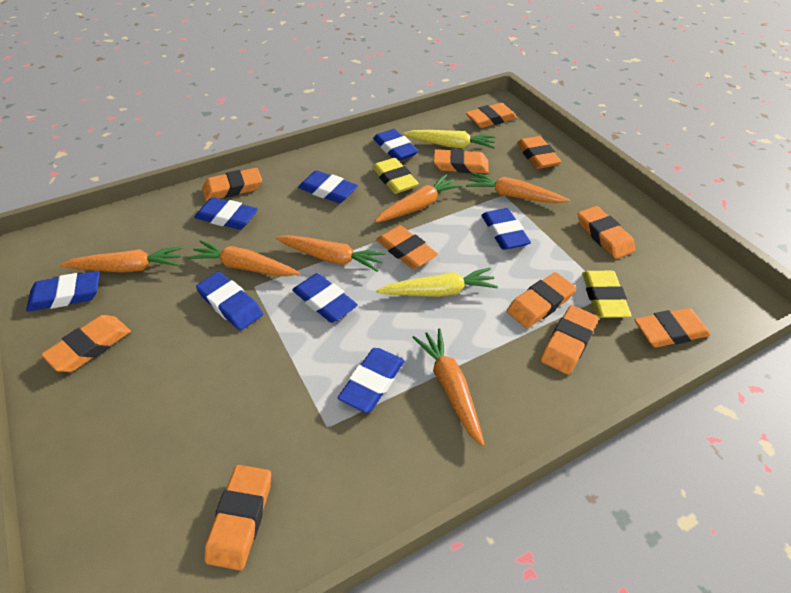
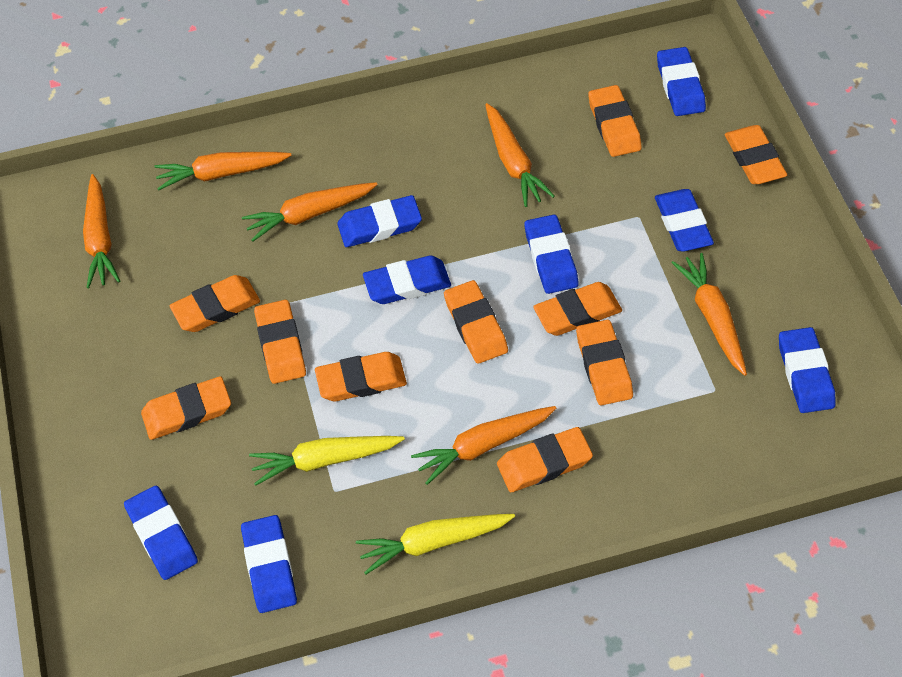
orange eraser: 11 -> 10
yellow eraser: 2 -> 0

